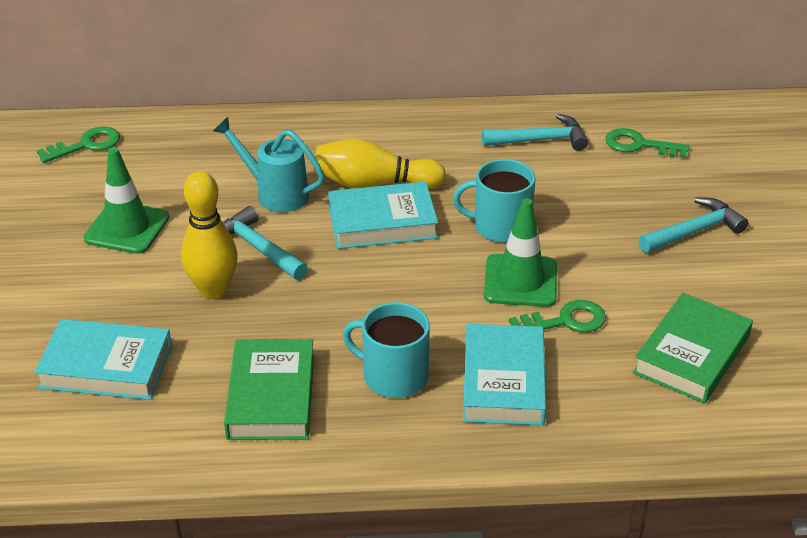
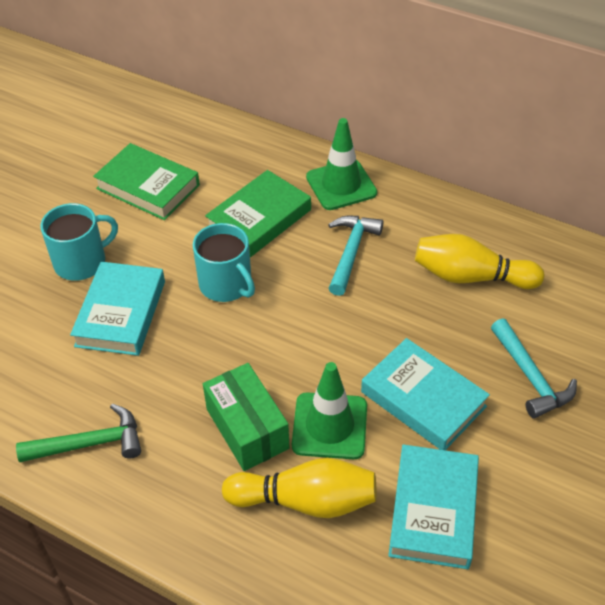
green box: 0 -> 1
green hammer: 0 -> 1
green key: 3 -> 0
turquoise hammer: 3 -> 2
turquoise watering can: 1 -> 0

